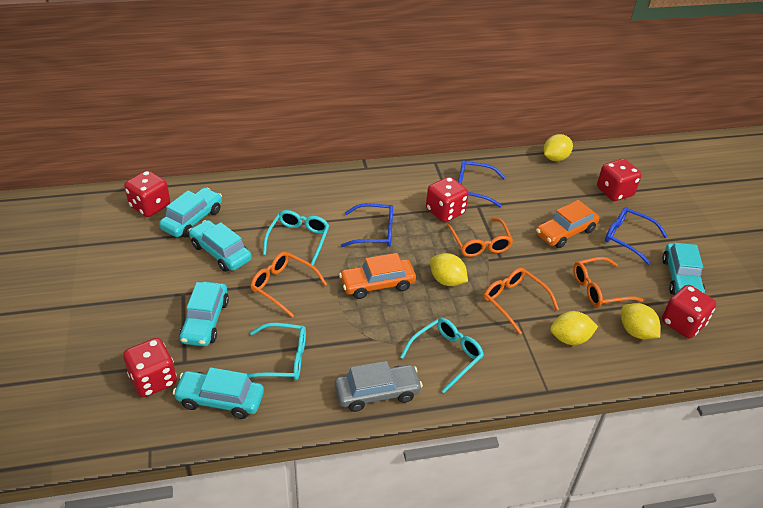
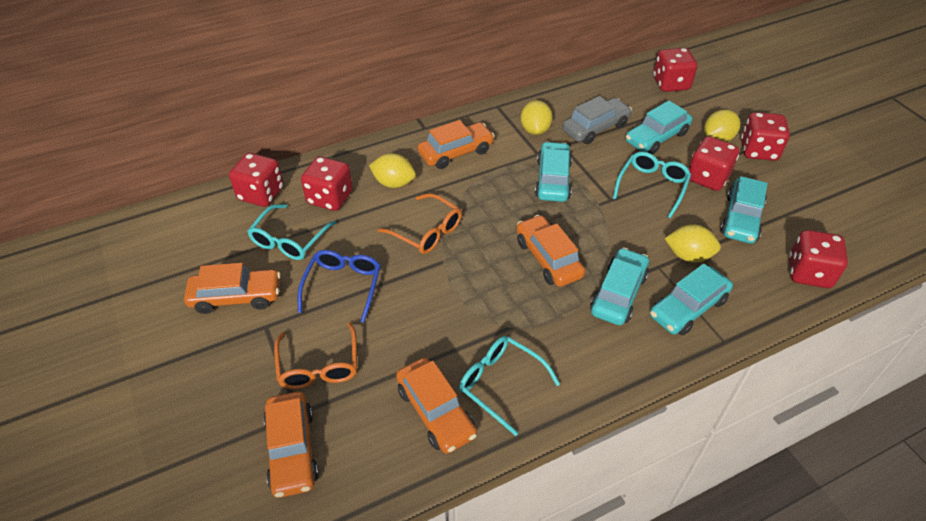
blue glasses: 3 -> 1
orange car: 2 -> 5
orange glasses: 4 -> 2
red dice: 5 -> 6

